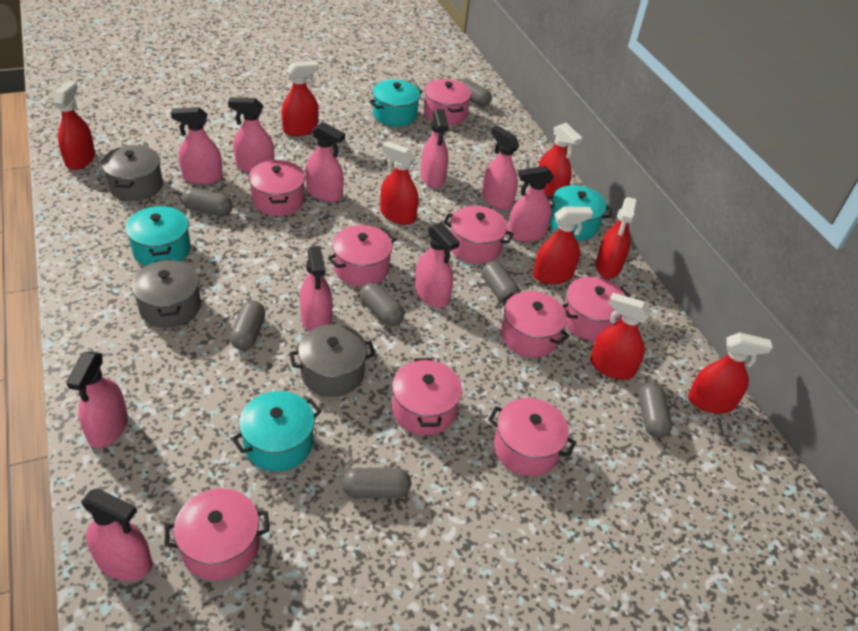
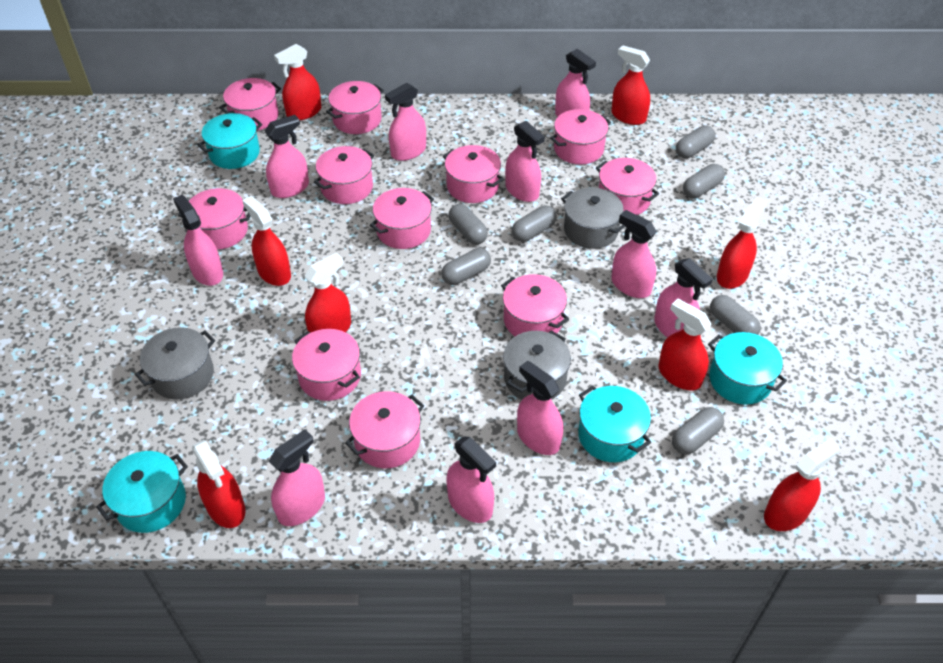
pink pot: 9 -> 11

